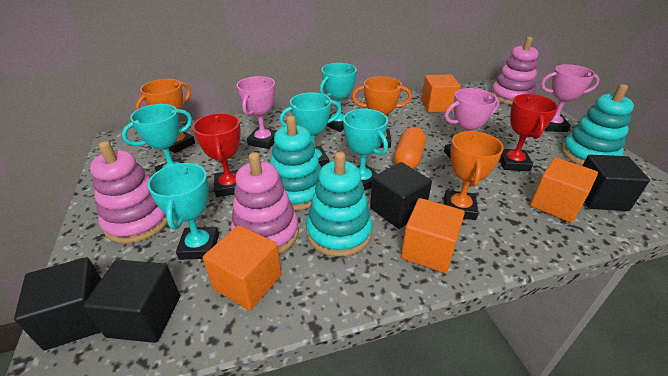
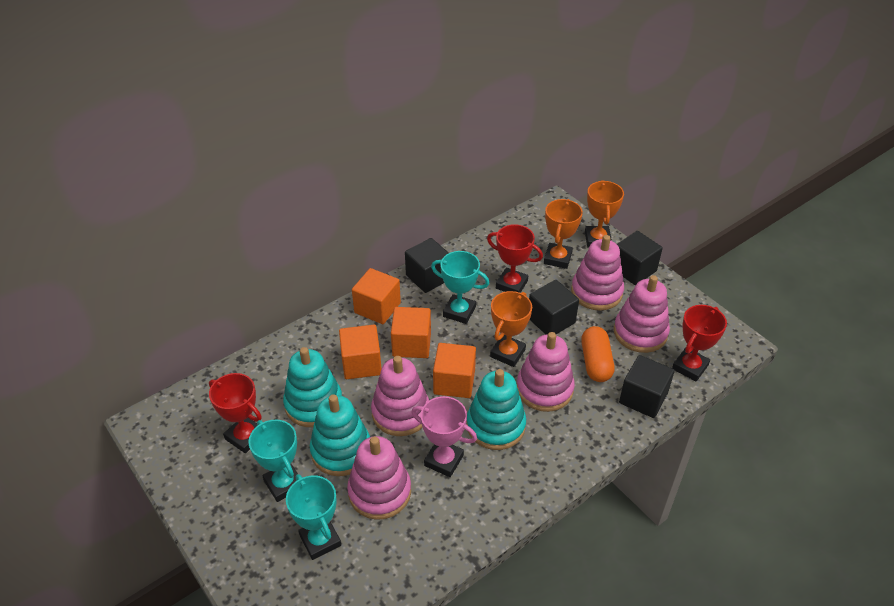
pink stacking toy: 3 -> 5
pink trophy: 3 -> 1
red trophy: 2 -> 3
turquoise trophy: 5 -> 3

